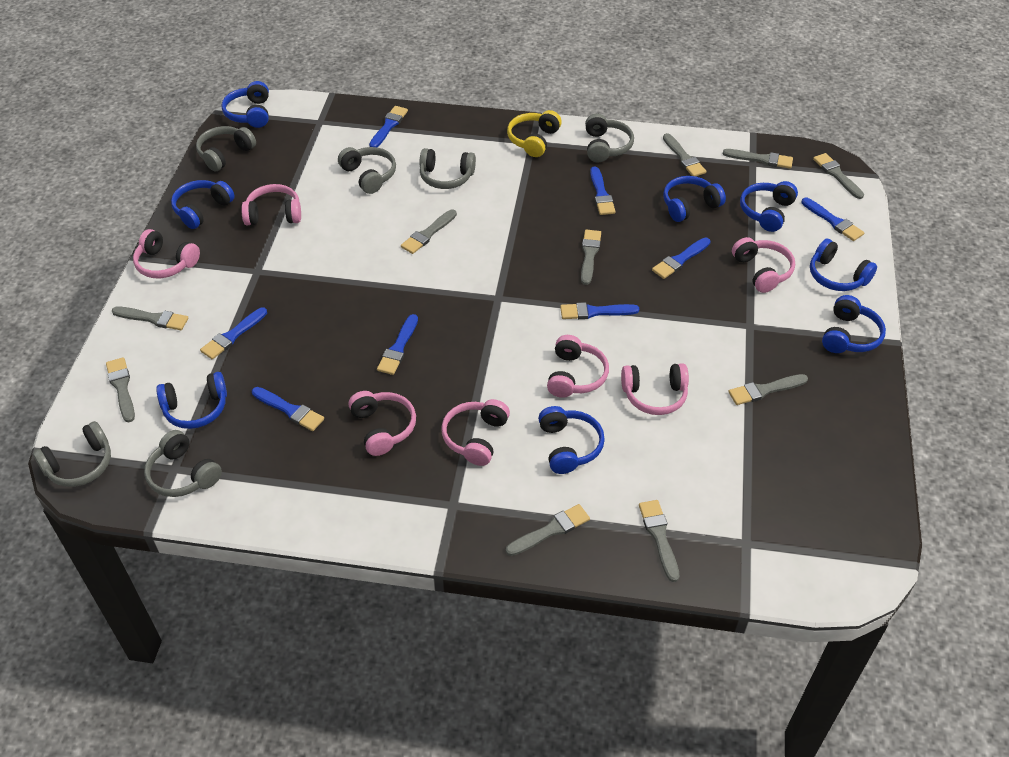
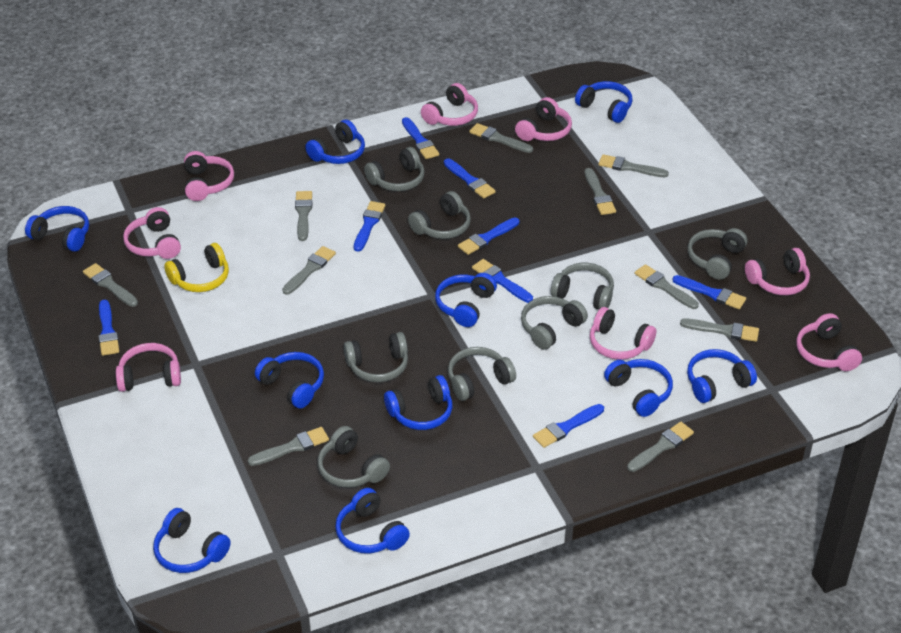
blue headphones: 8 -> 10
grey headphones: 6 -> 8
pink headphones: 7 -> 8

